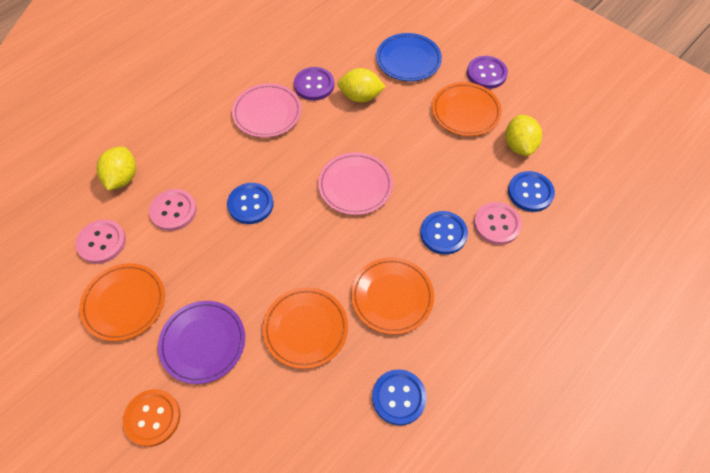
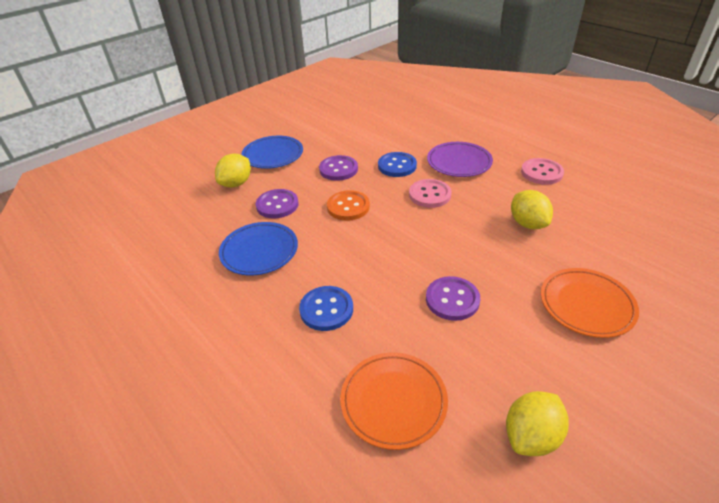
blue button: 4 -> 2
blue plate: 1 -> 2
orange plate: 4 -> 2
pink button: 3 -> 2
pink plate: 2 -> 0
purple button: 2 -> 3

